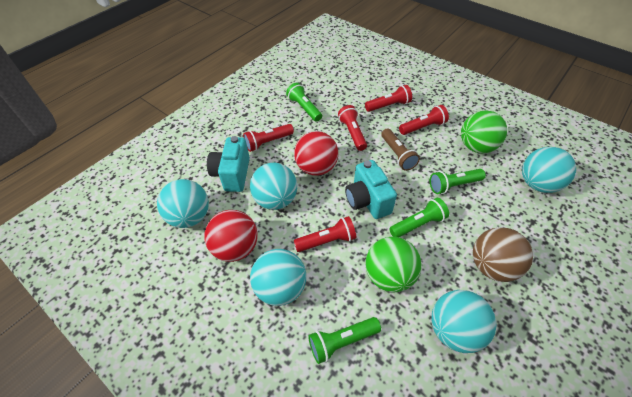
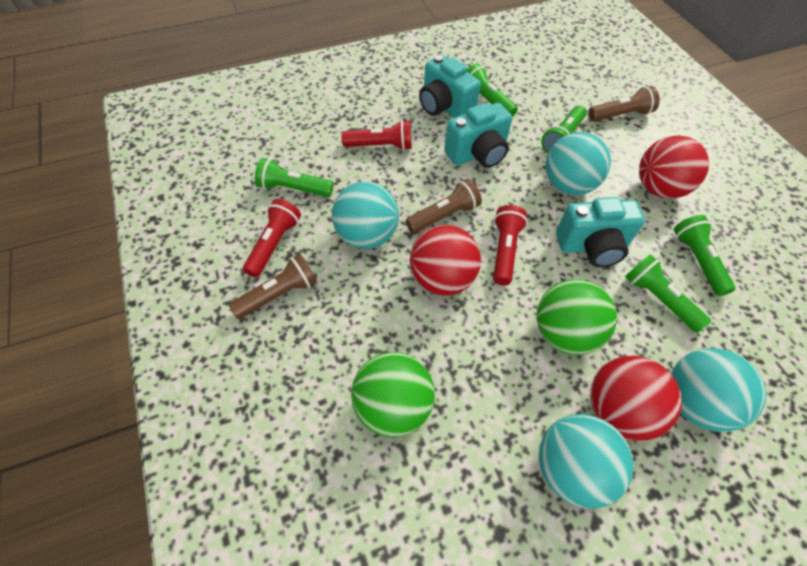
brown ball: 1 -> 0
brown flashlight: 1 -> 3
green flashlight: 4 -> 5
red ball: 2 -> 3
red flashlight: 5 -> 3
turquoise ball: 5 -> 4
turquoise camera: 2 -> 3

